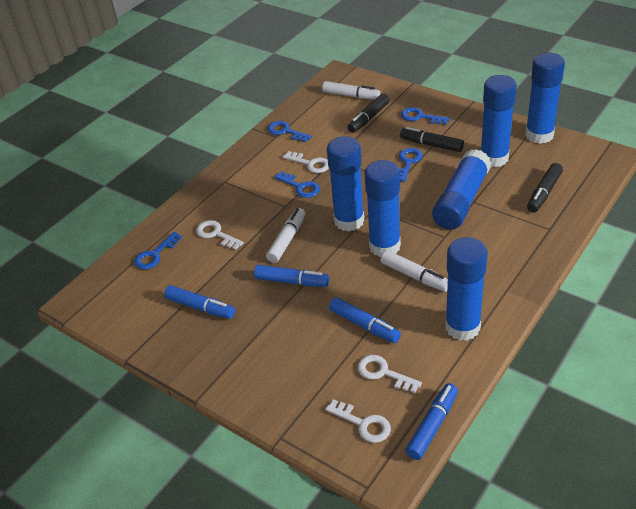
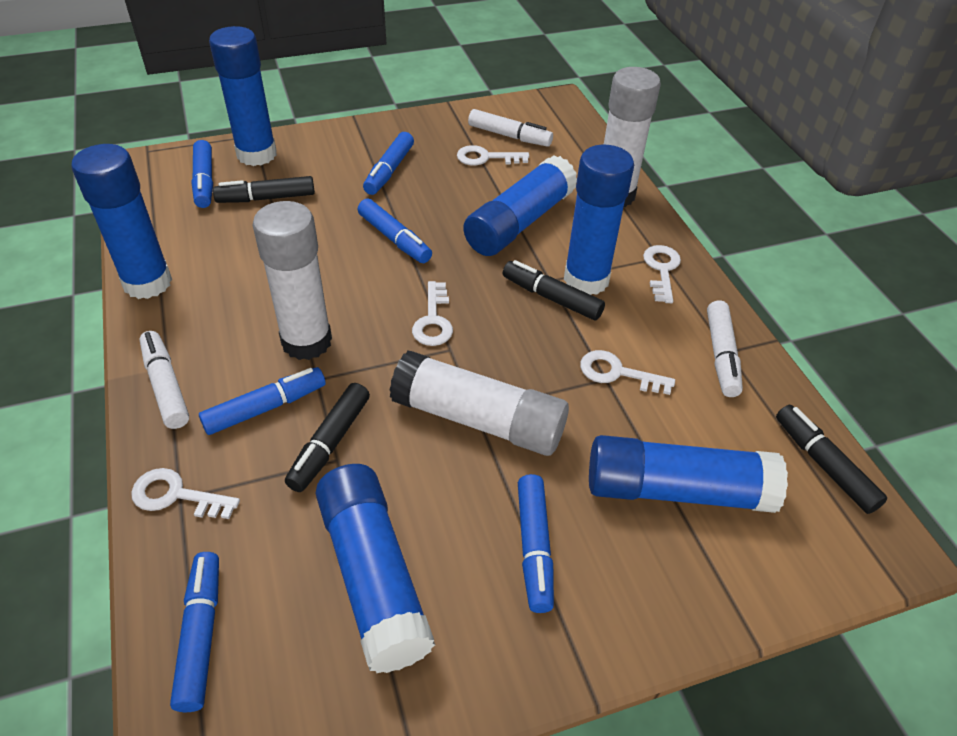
black marker: 3 -> 4
blue key: 5 -> 0
blue marker: 4 -> 6
white glue stick: 0 -> 3
white key: 4 -> 5

